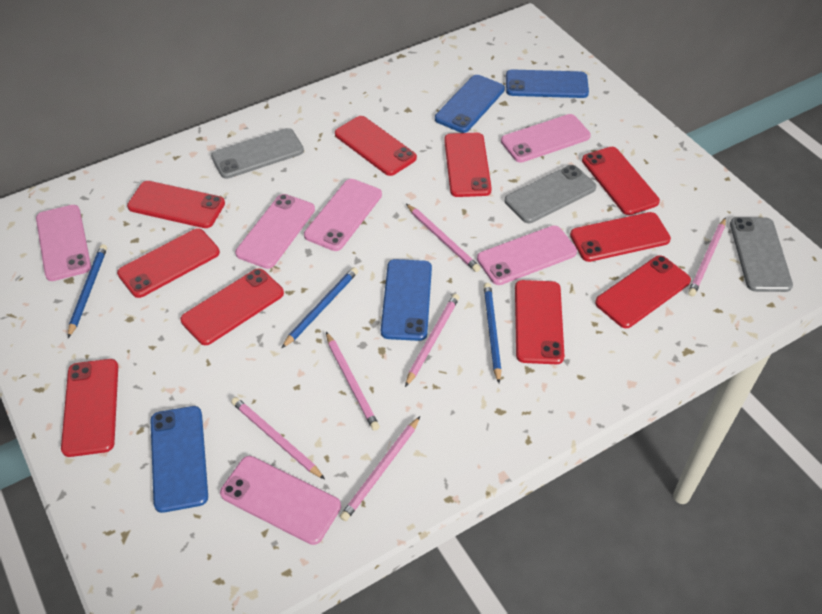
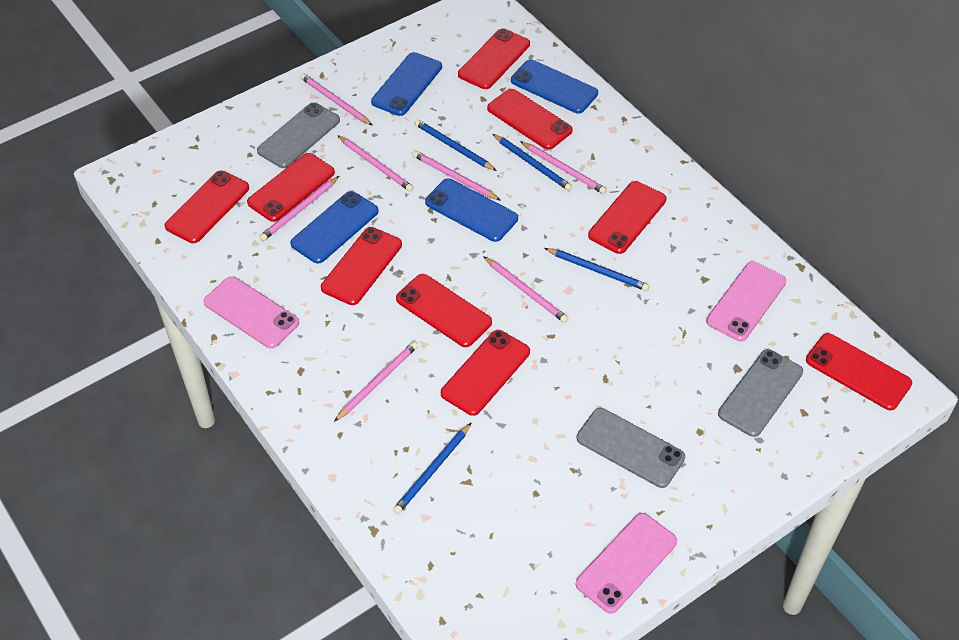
blue pencil: 3 -> 4
pink pencil: 6 -> 7
pink phone: 6 -> 3
red phone: 10 -> 9

